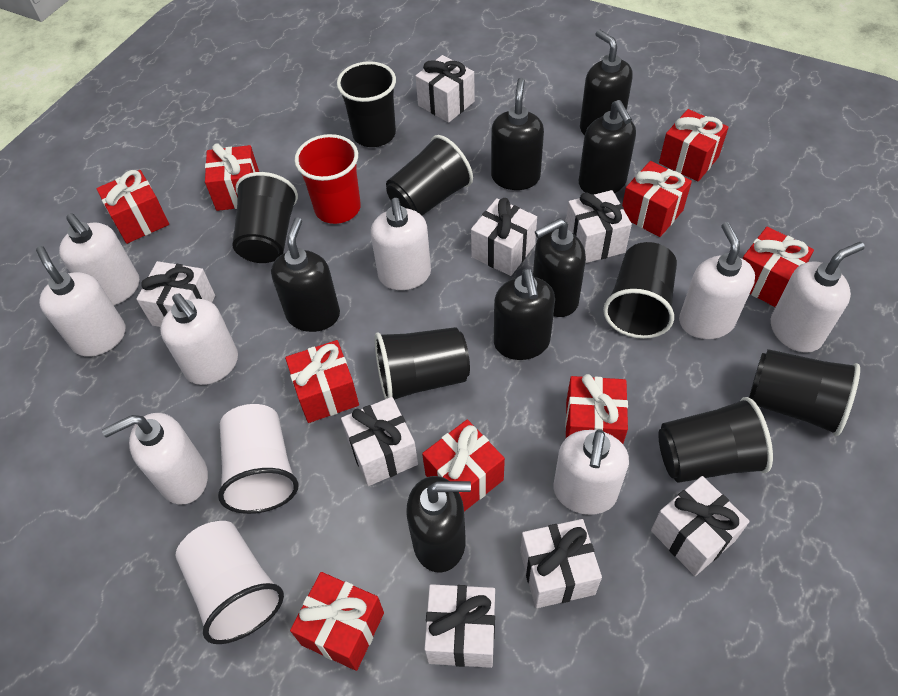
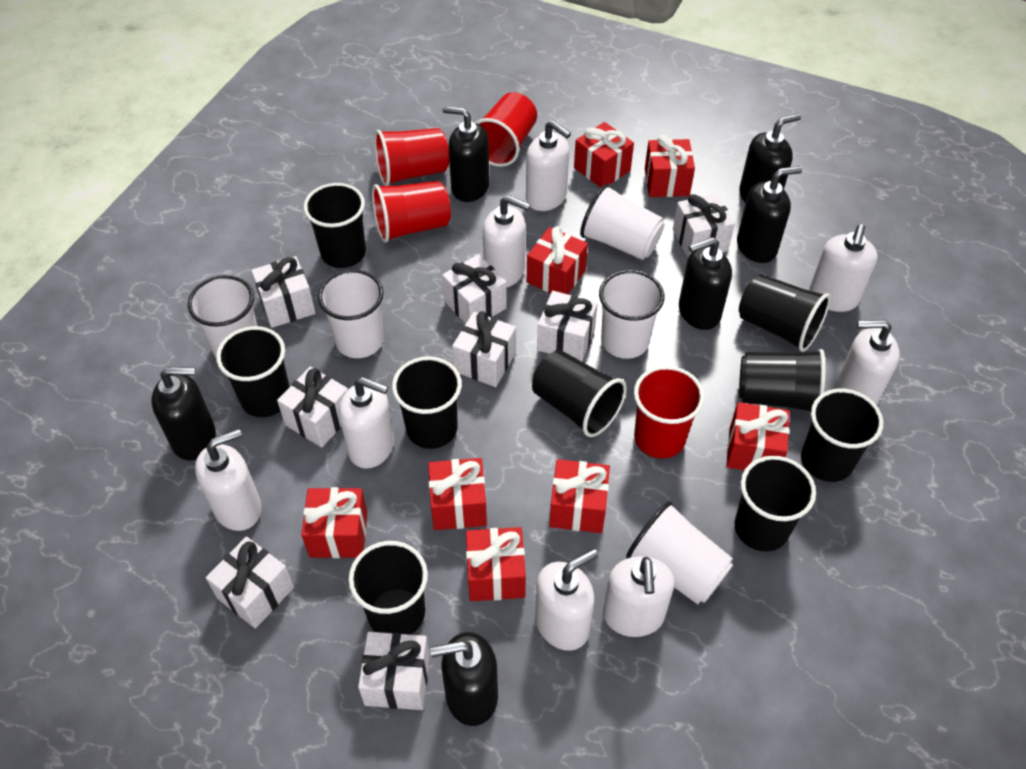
black cup: 7 -> 9
black soap dispenser: 7 -> 6
red cup: 1 -> 4
red gift: 9 -> 8
white cup: 2 -> 5

